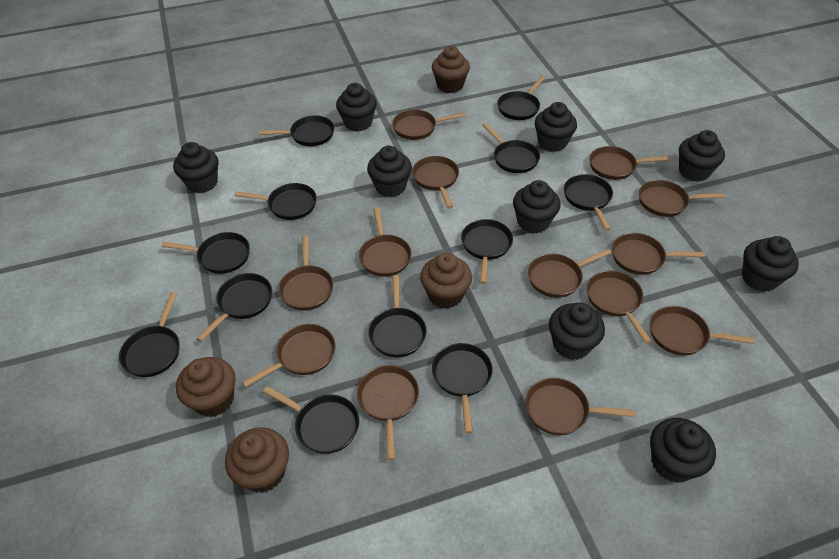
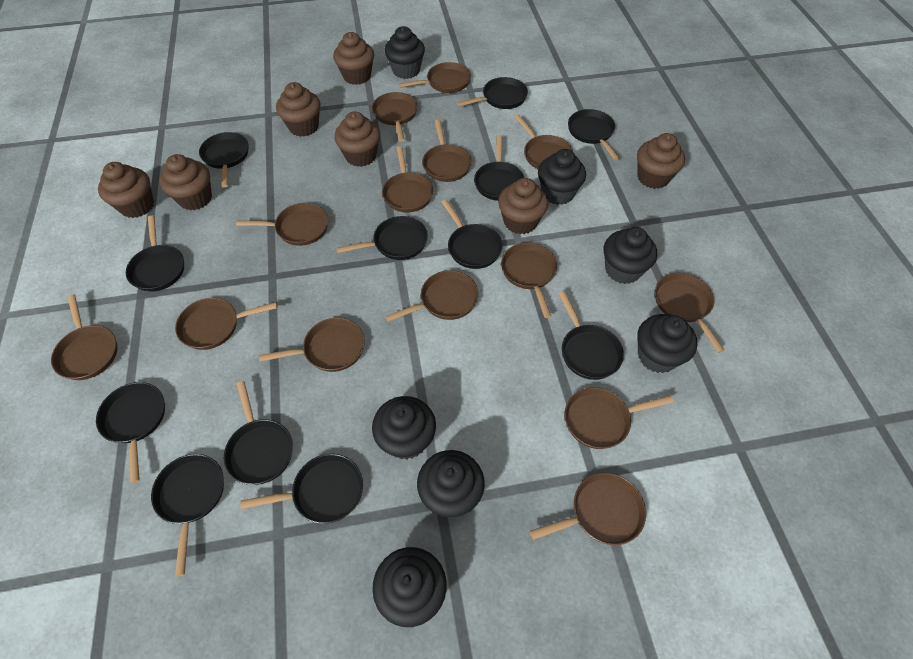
black cupcake: 9 -> 7
brown cupcake: 4 -> 7
brown pan: 13 -> 14

